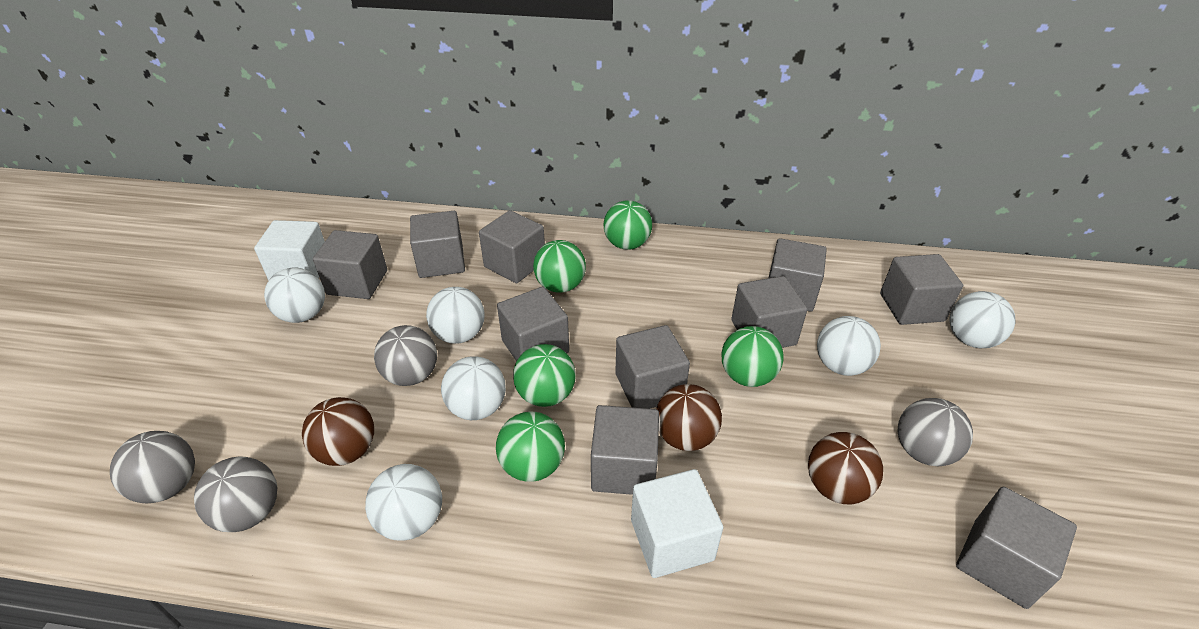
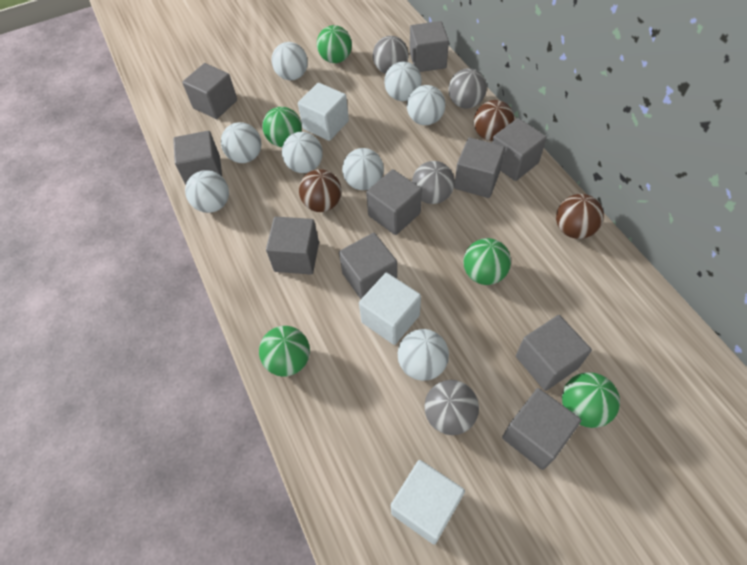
white ball: 6 -> 8
white cube: 2 -> 3

